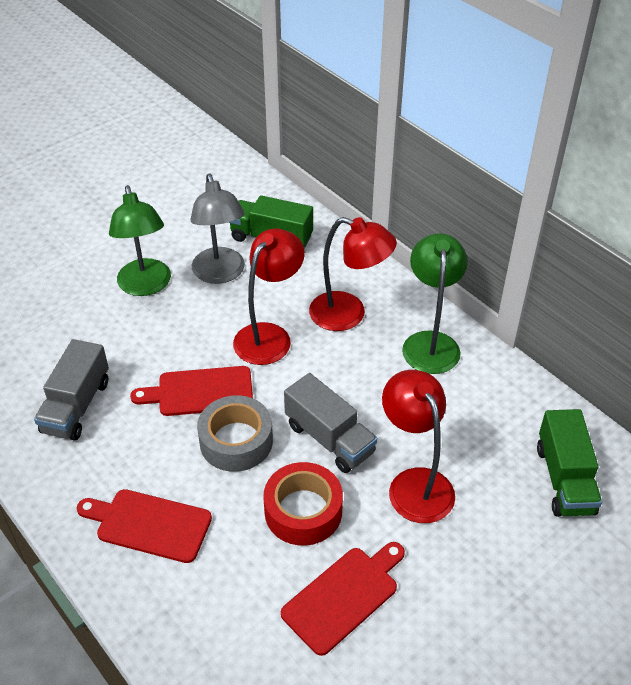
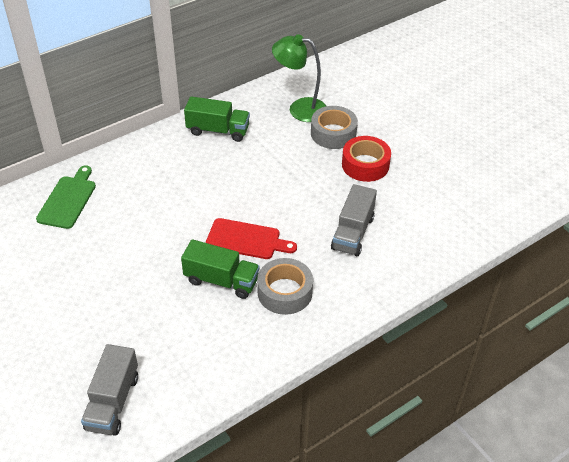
green cutting board: 0 -> 1
green lamp: 2 -> 1
grey lamp: 1 -> 0
grey tape: 1 -> 2
red cutting board: 3 -> 1
red lamp: 3 -> 0

